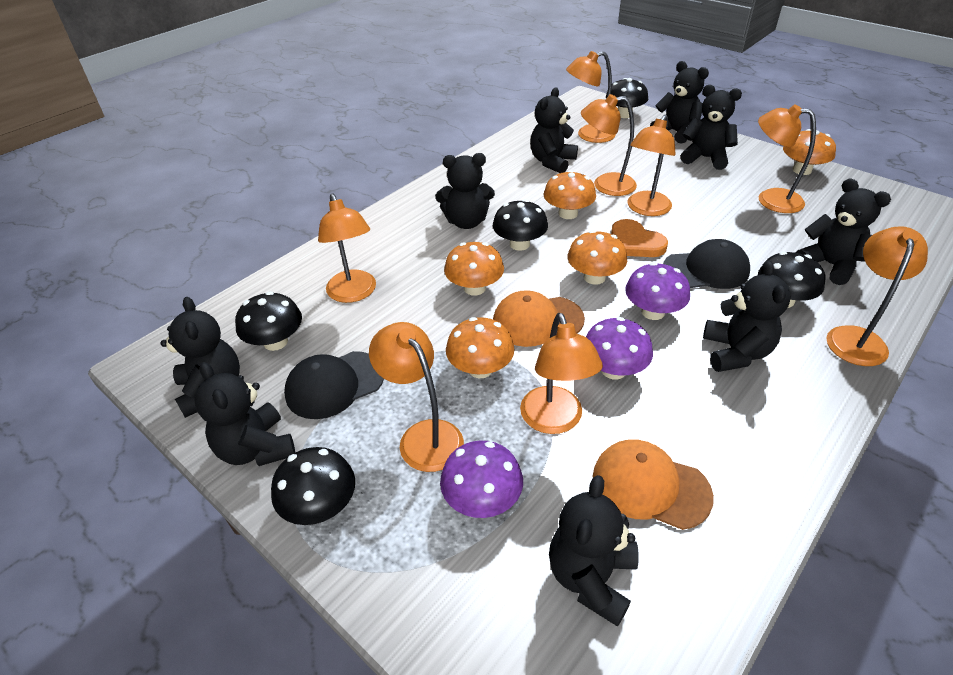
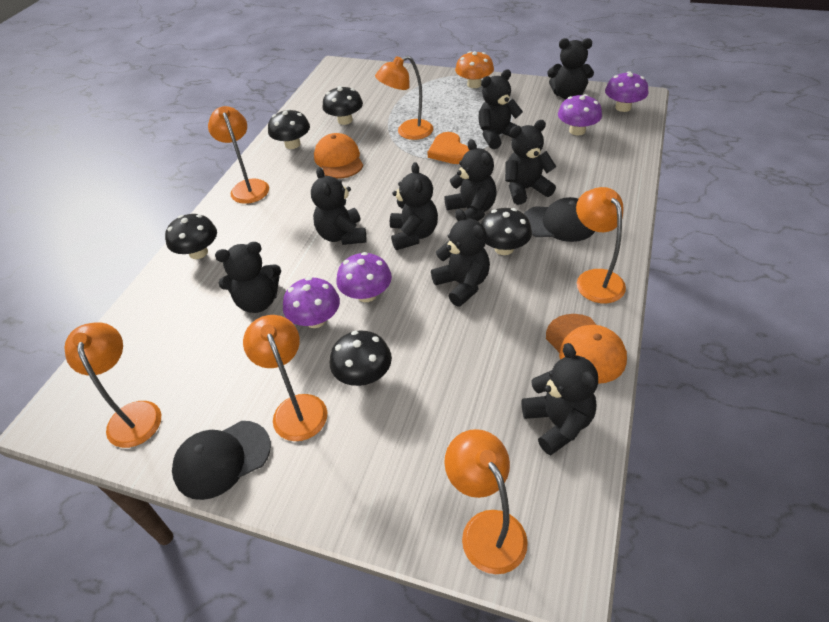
orange lamp: 8 -> 6
orange mushroom: 5 -> 1
purple mushroom: 3 -> 4

